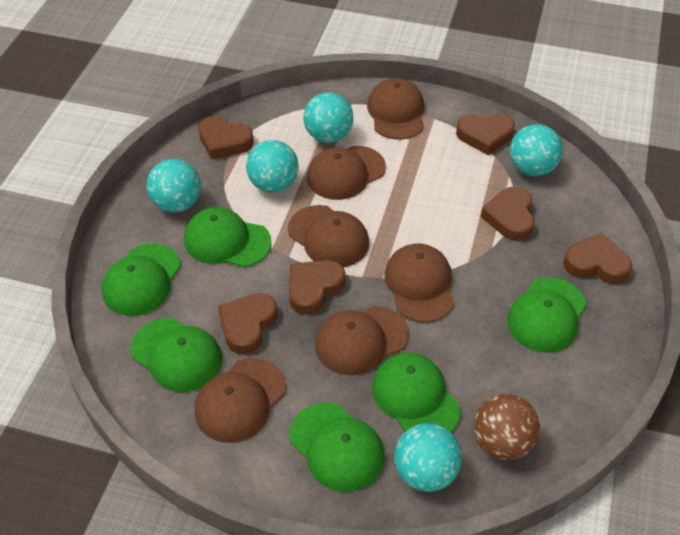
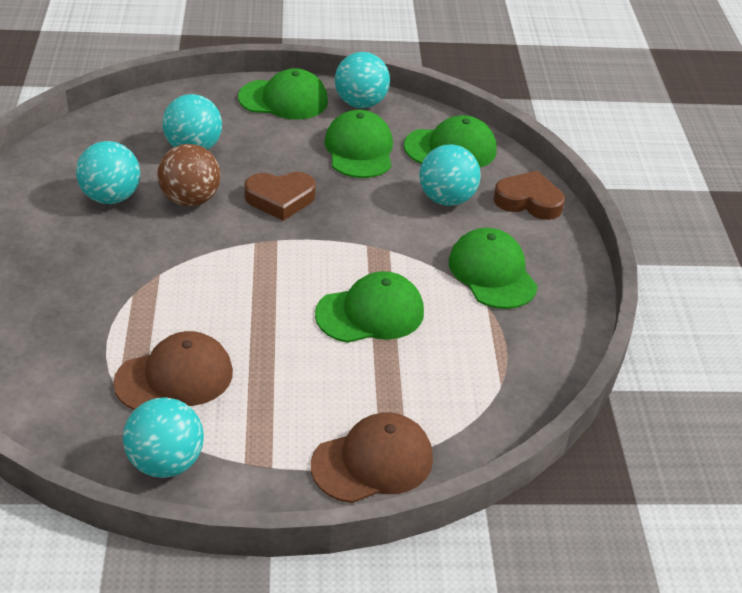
brown cap: 6 -> 2
brown heart: 6 -> 2
green cap: 6 -> 5

